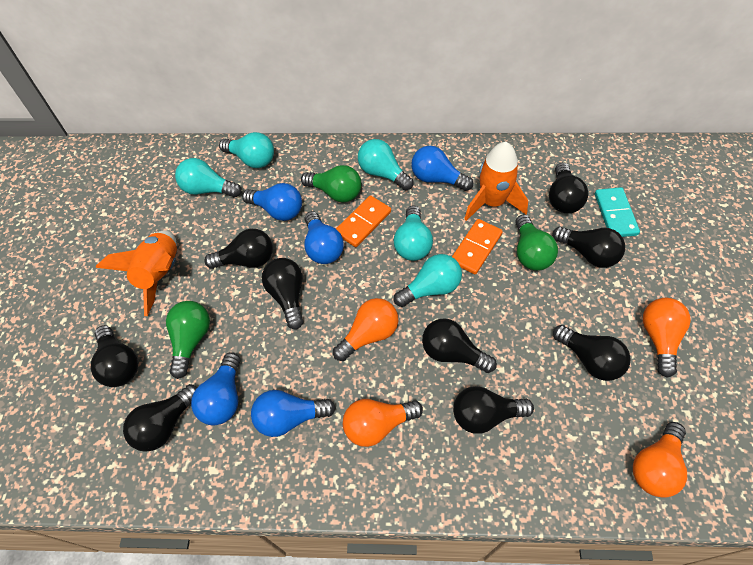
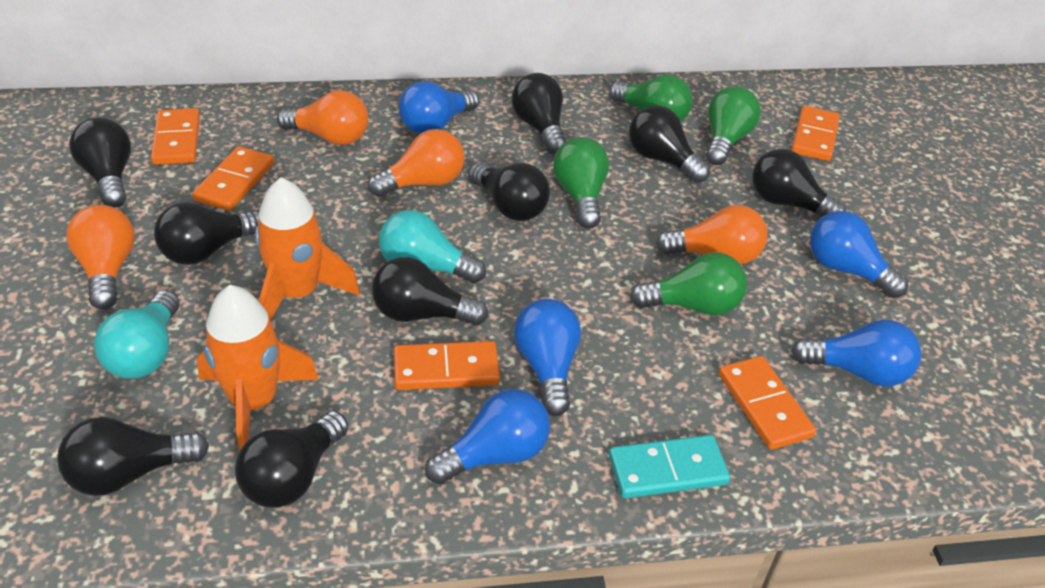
green light bulb: 3 -> 4
orange domino: 2 -> 5
turquoise light bulb: 5 -> 2

